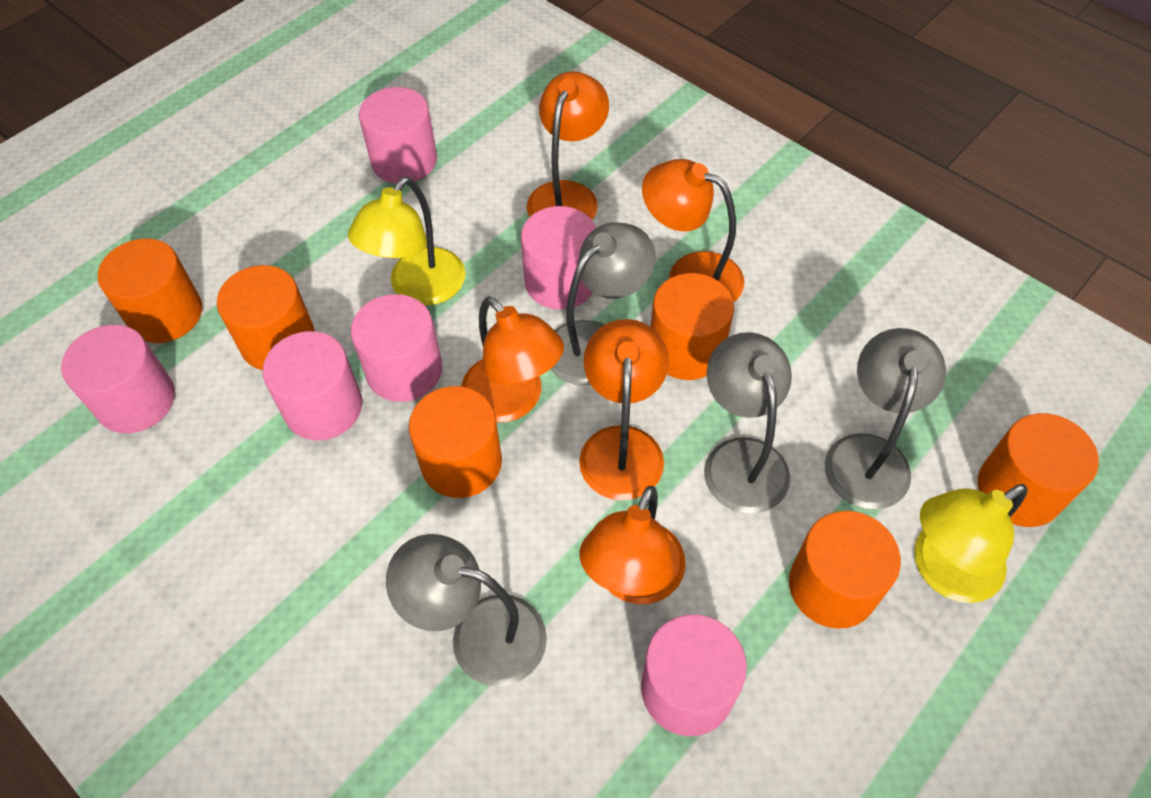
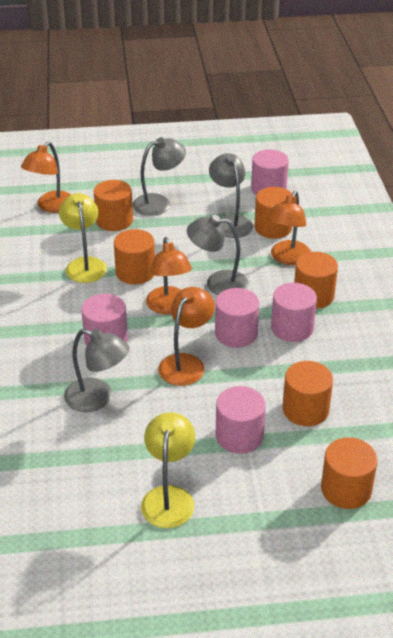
orange lamp: 5 -> 4
pink cylinder: 6 -> 5

